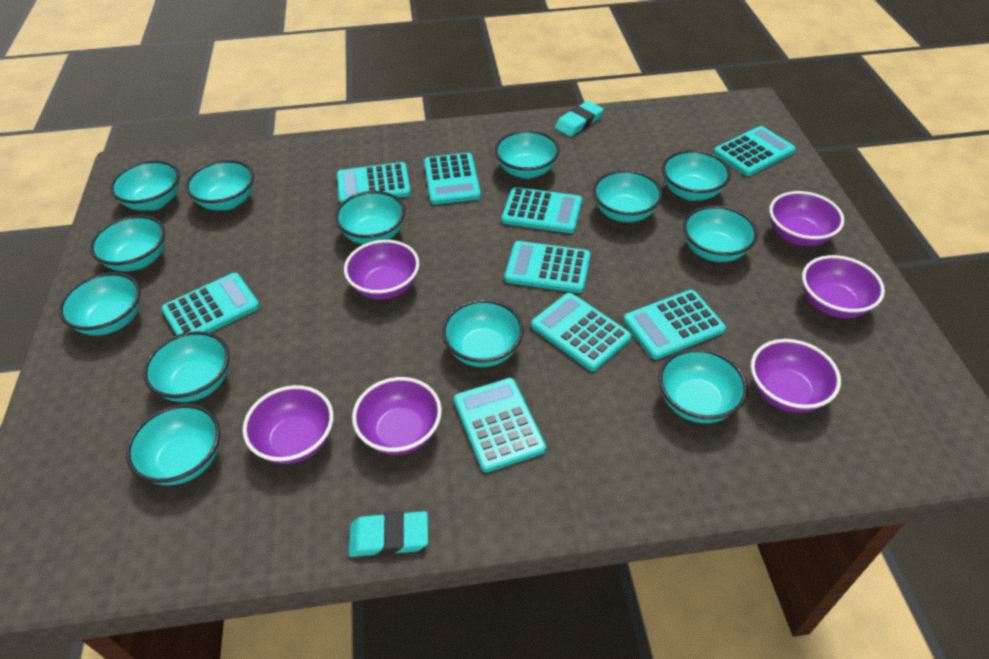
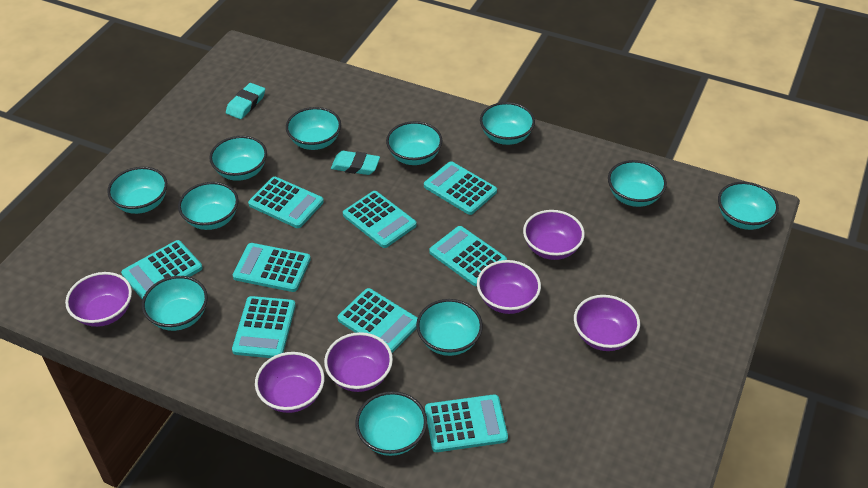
turquoise bowl: 13 -> 11

